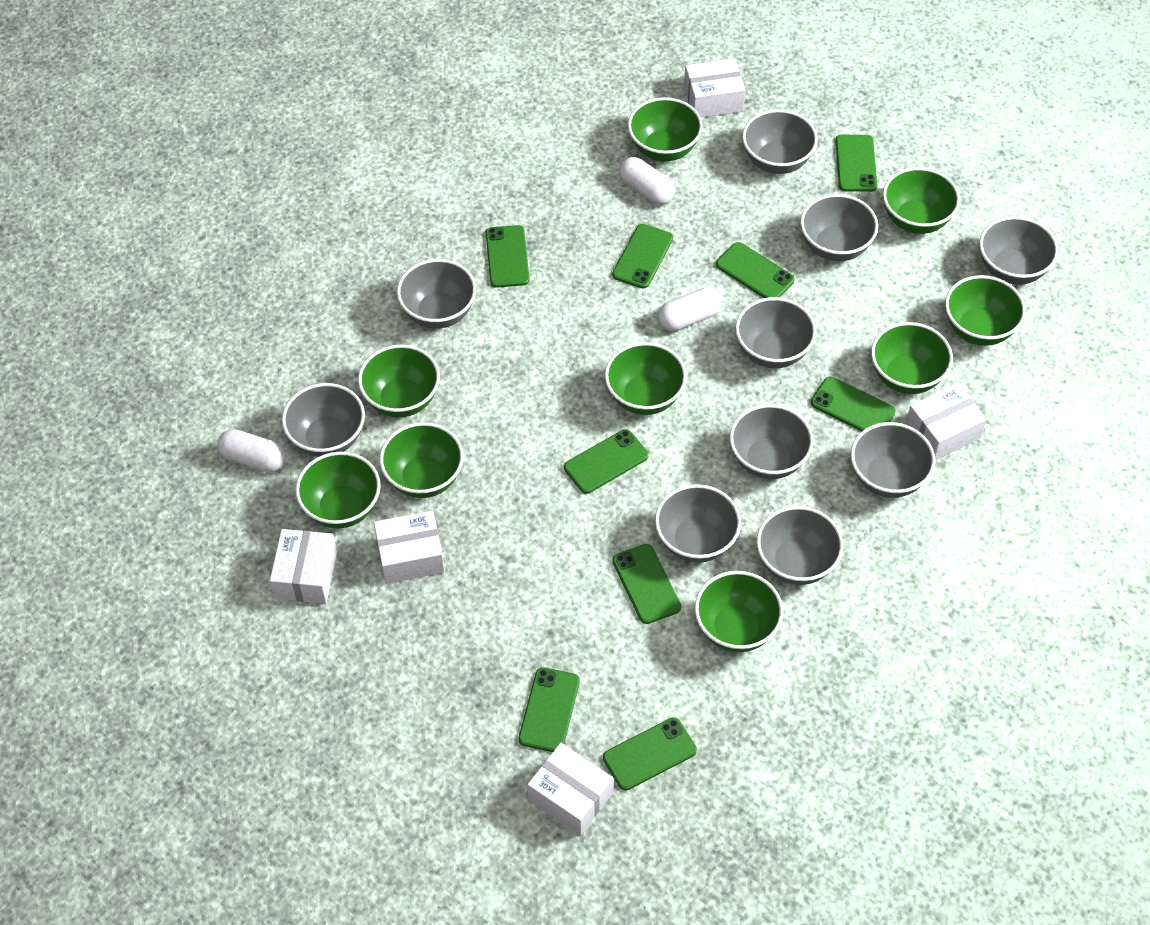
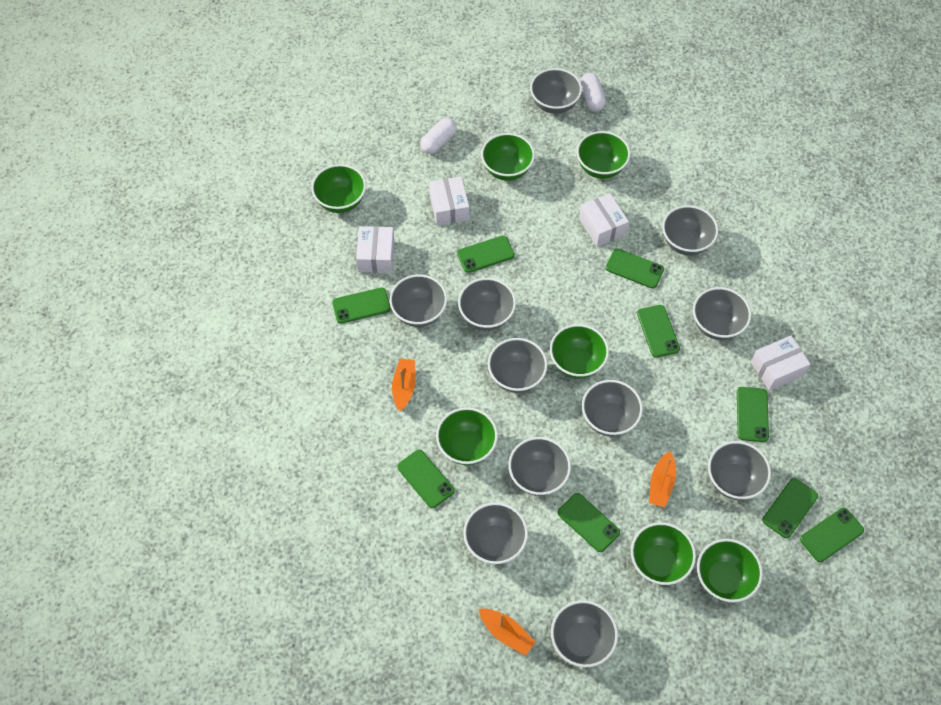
green bowl: 9 -> 7
grey bowl: 10 -> 11
orange boat: 0 -> 3
white box: 5 -> 4
white capsule: 3 -> 2

